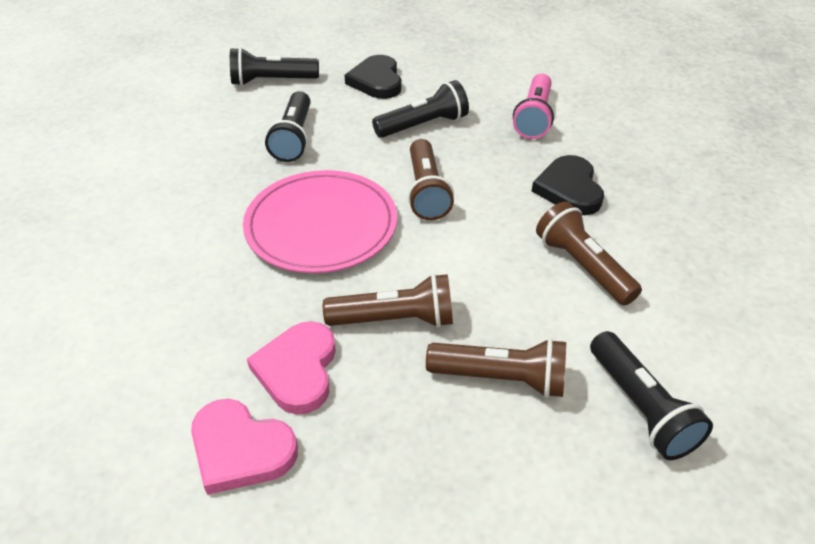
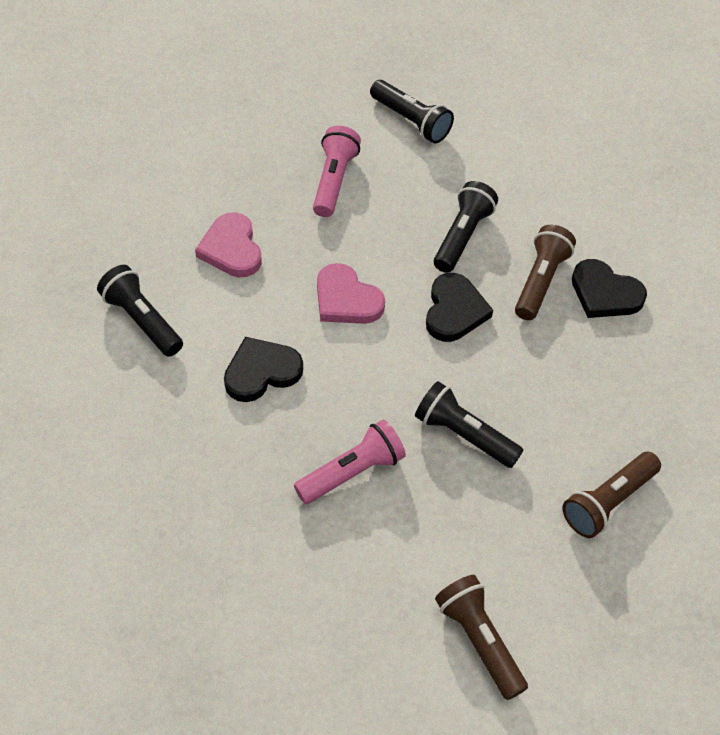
black heart: 2 -> 3
brown flashlight: 4 -> 3
pink flashlight: 1 -> 2
pink plate: 1 -> 0

